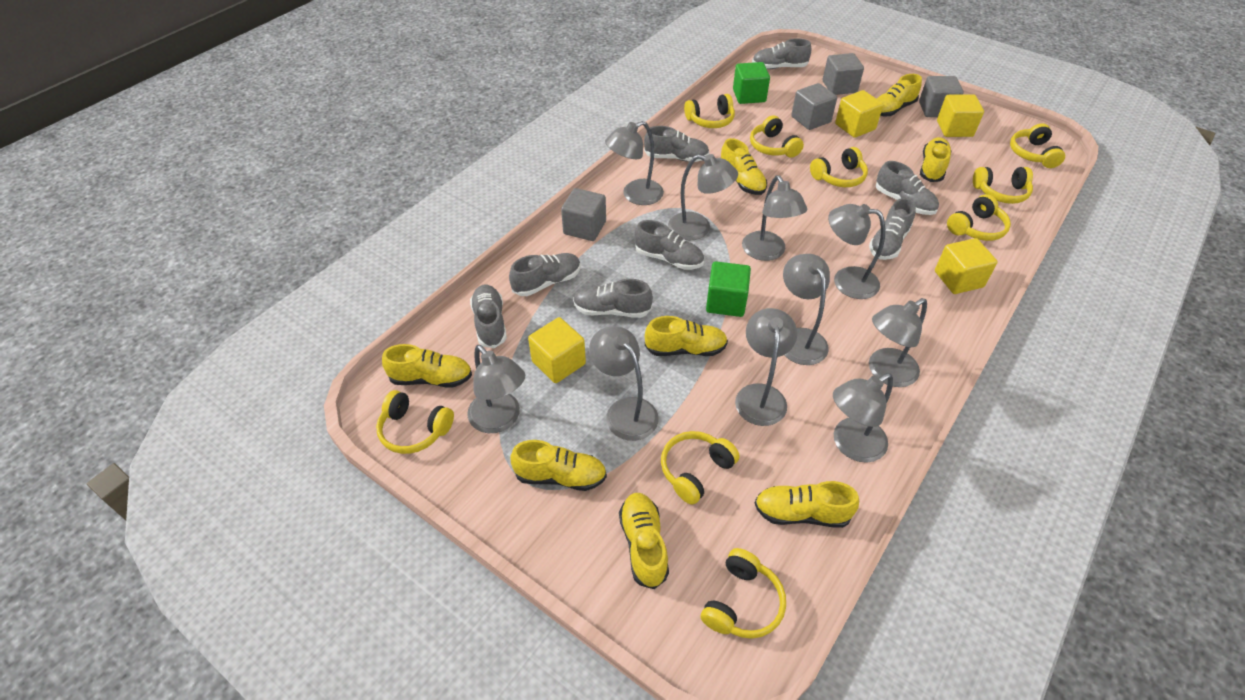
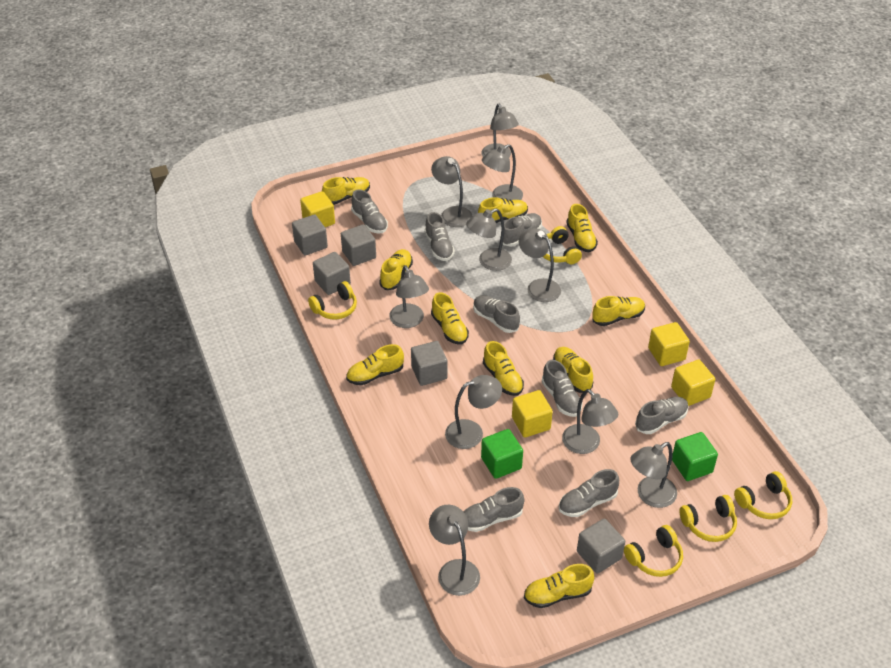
grey cube: 4 -> 5
yellow headphones: 9 -> 5
yellow shoe: 8 -> 10

